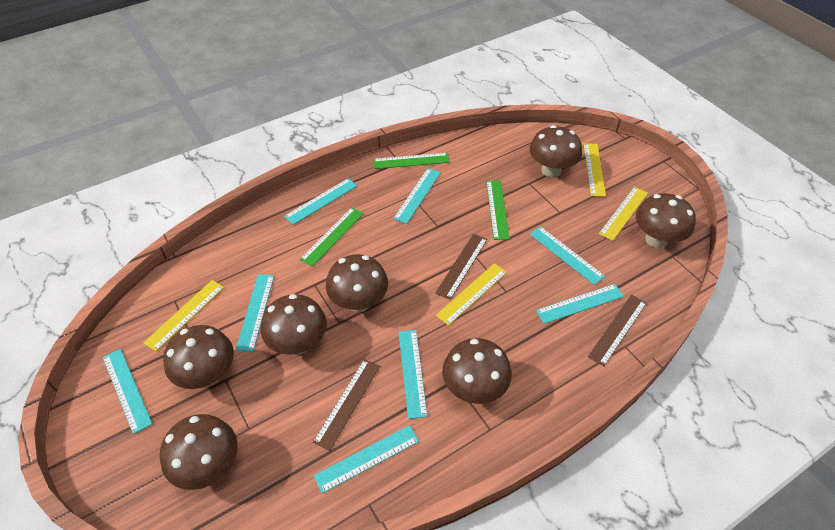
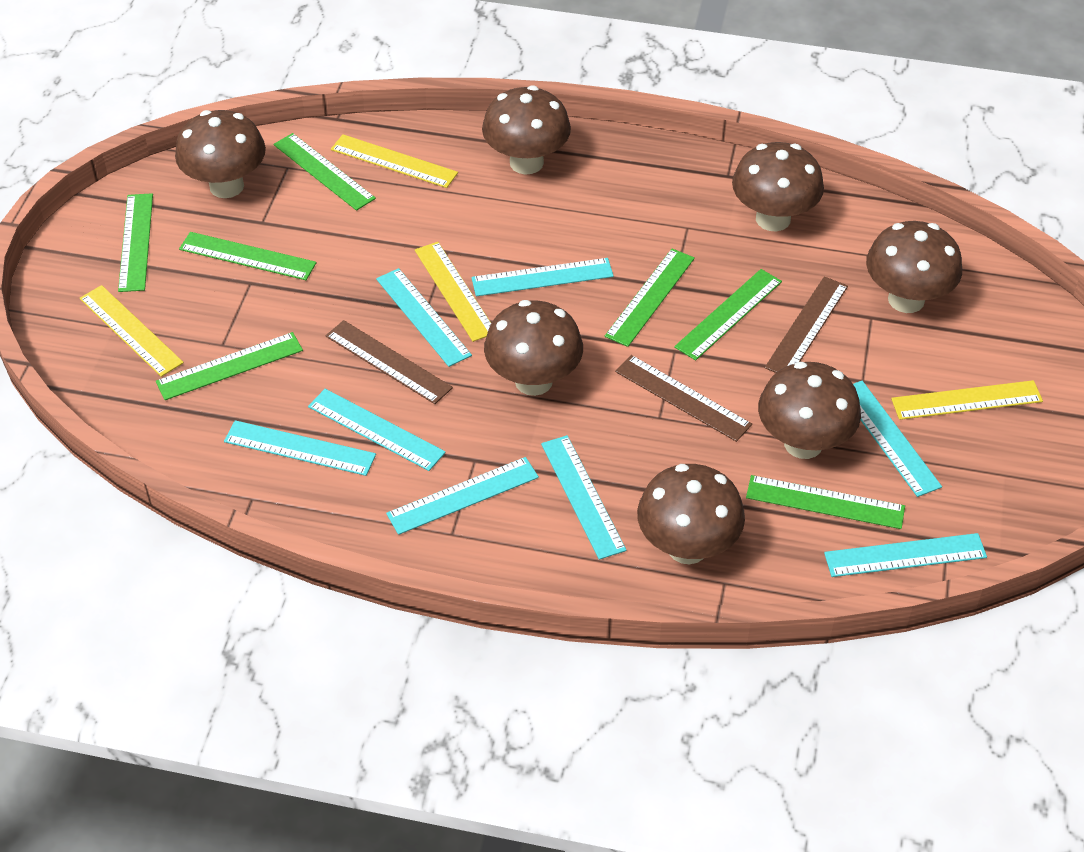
green ruler: 3 -> 7

